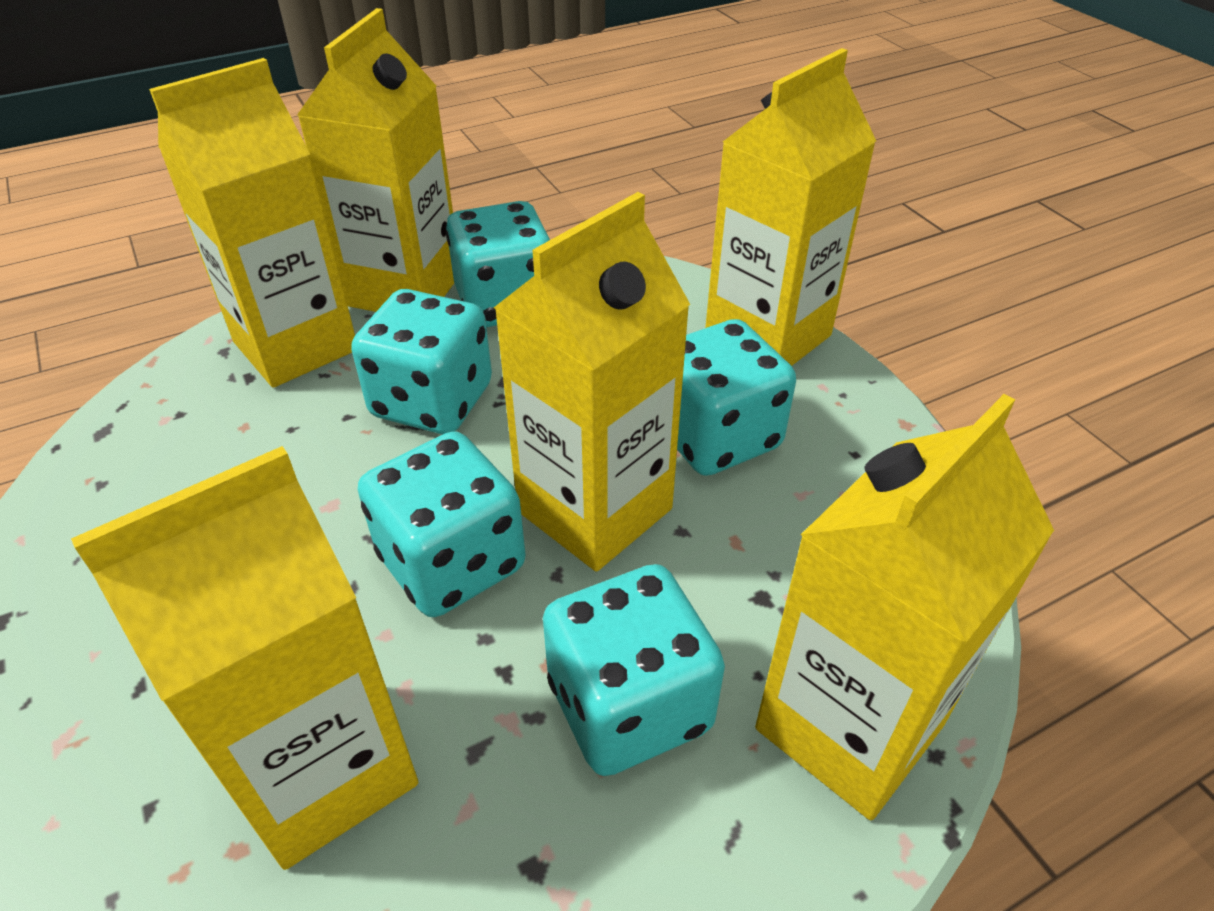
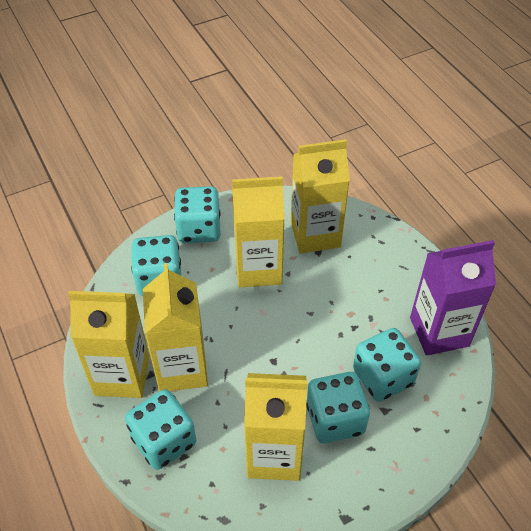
purple carton: 0 -> 1
yellow carton: 6 -> 5

